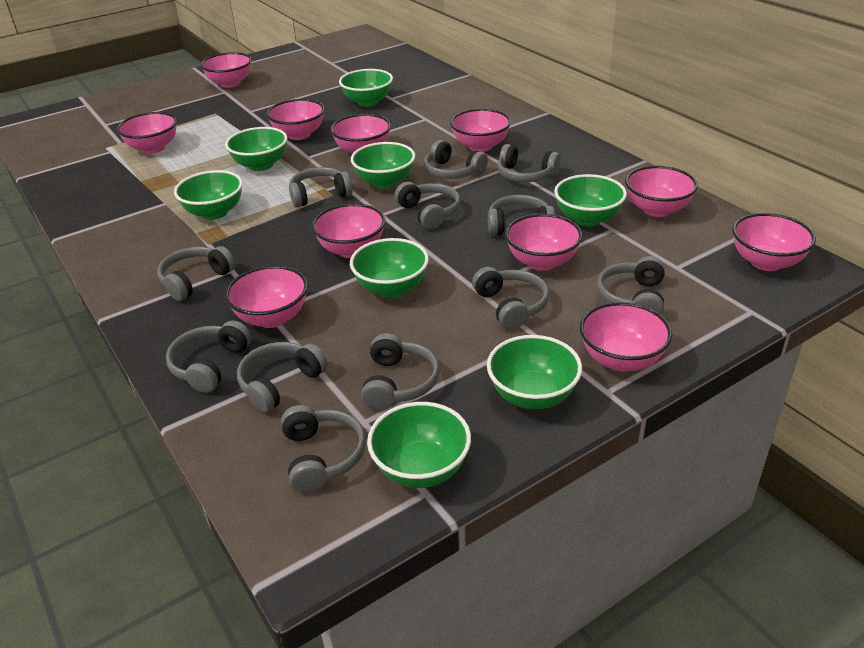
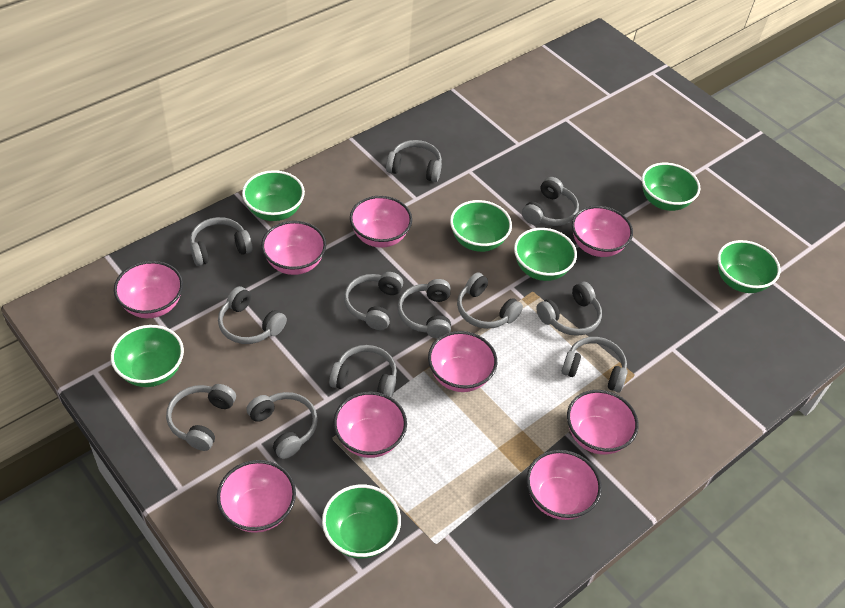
green bowl: 8 -> 7
pink bowl: 11 -> 9

